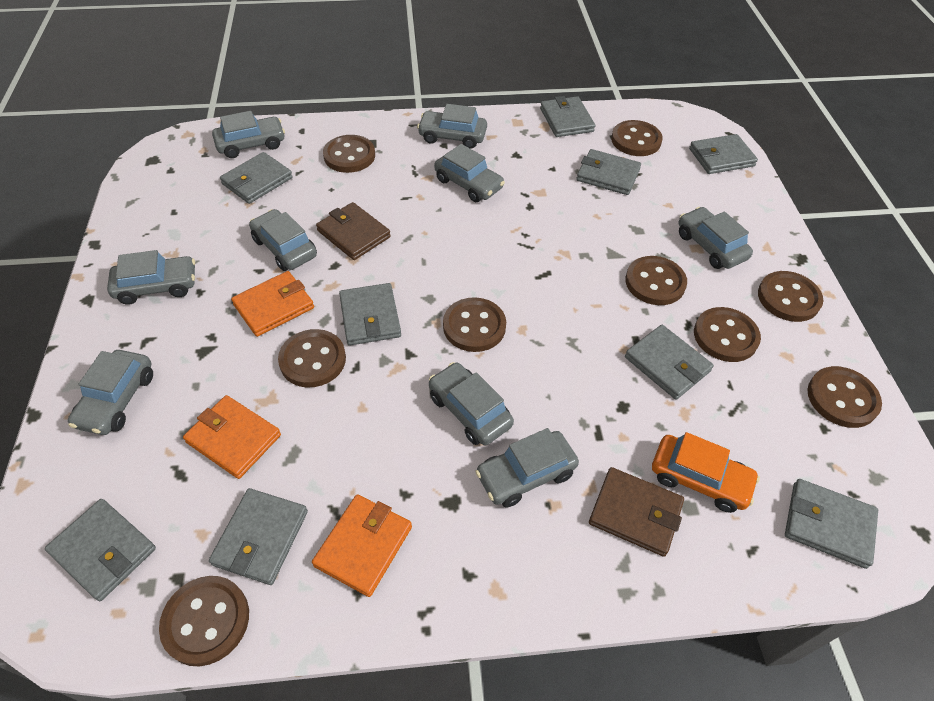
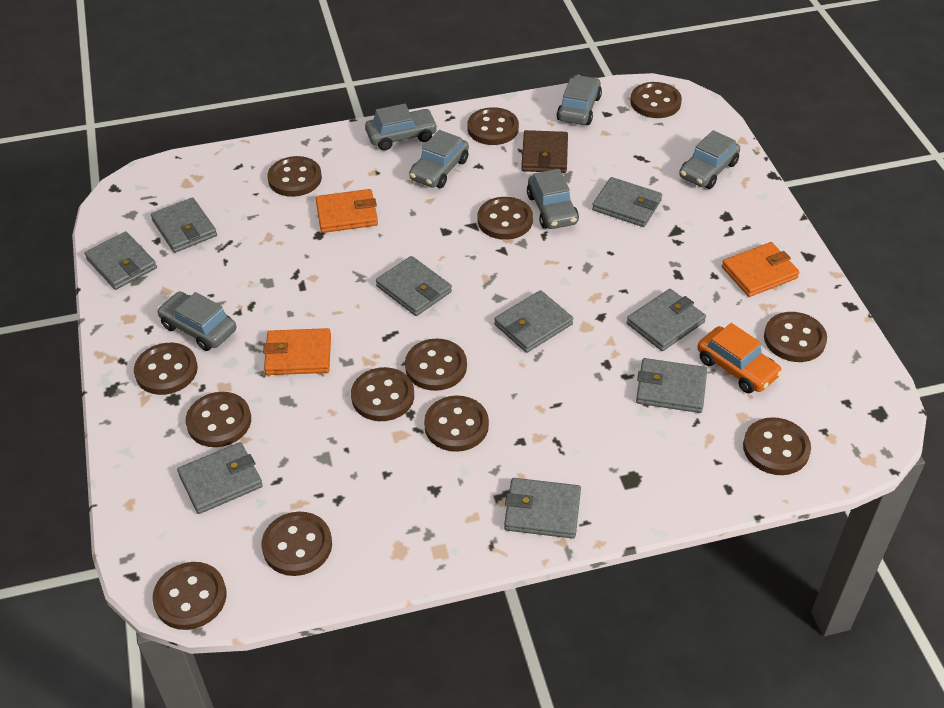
brown button: 9 -> 13
brown wallet: 2 -> 1
grey car: 9 -> 6

